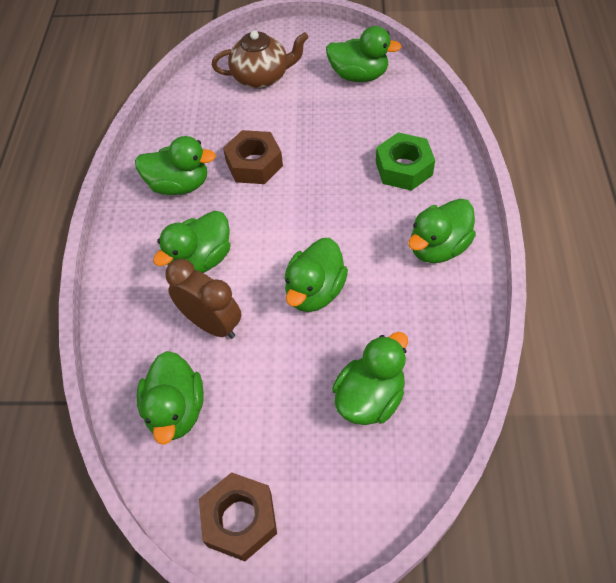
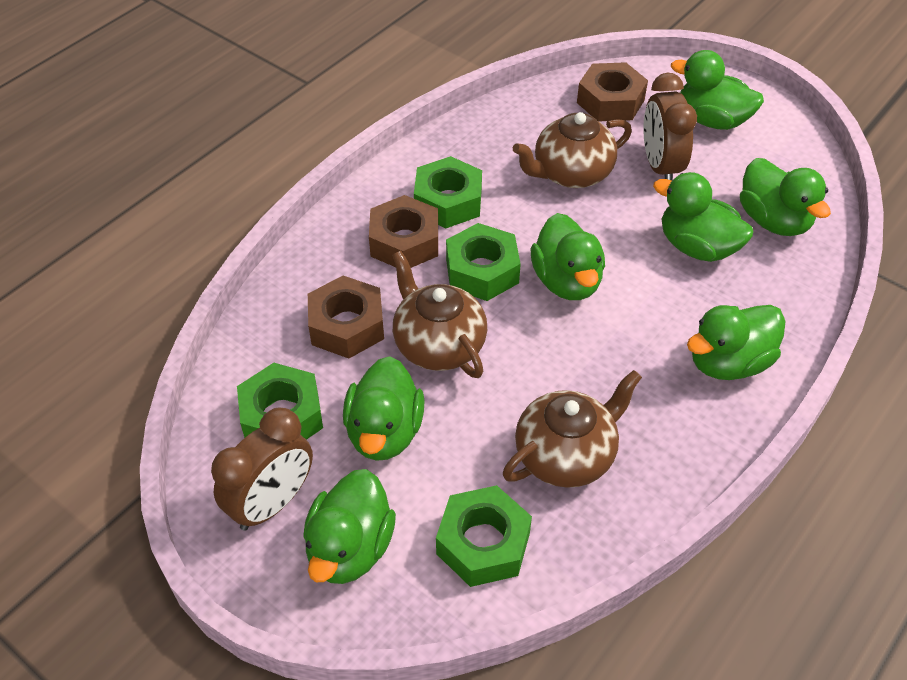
brown clock: 1 -> 2
brown nut: 2 -> 3
brown teapot: 1 -> 3
green nut: 1 -> 4

